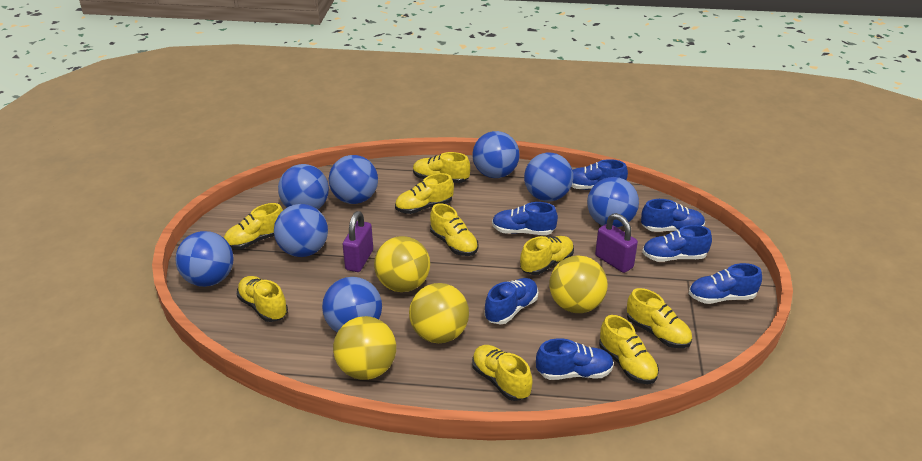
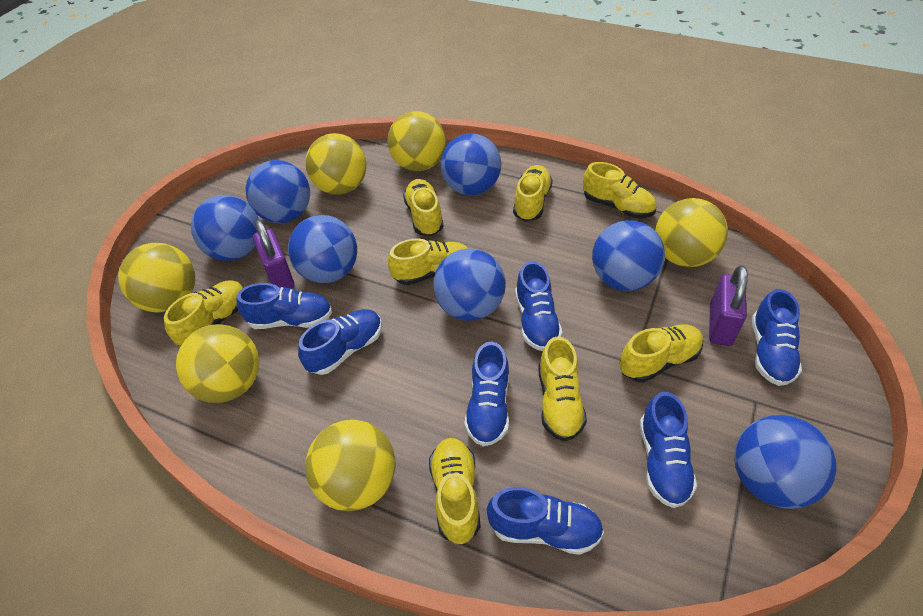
blue ball: 8 -> 7
yellow ball: 4 -> 6
yellow shoe: 9 -> 8

